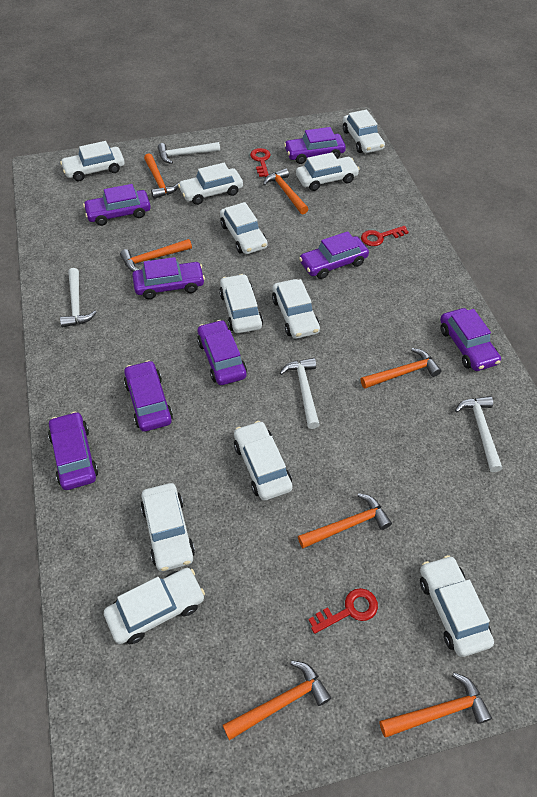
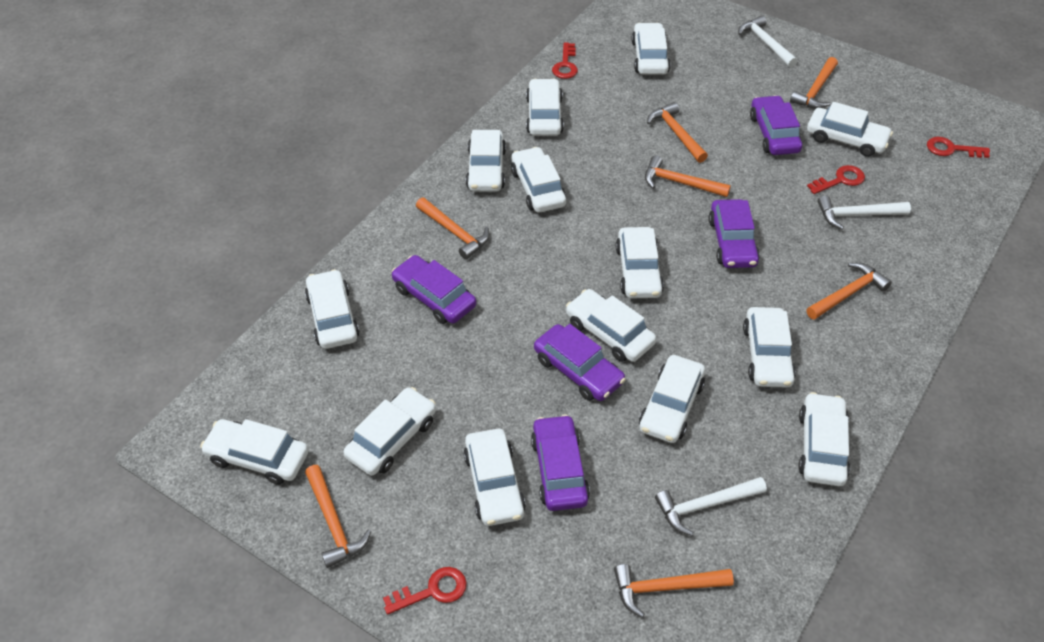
purple car: 8 -> 5
red key: 3 -> 4
white car: 11 -> 14
white hammer: 4 -> 3

